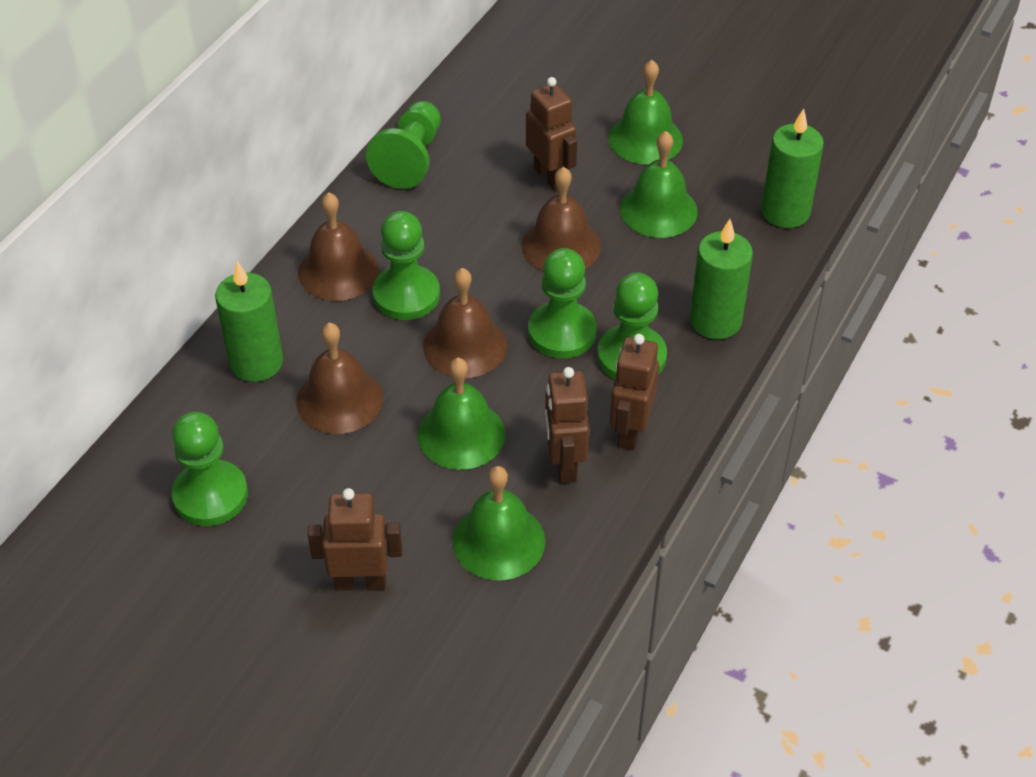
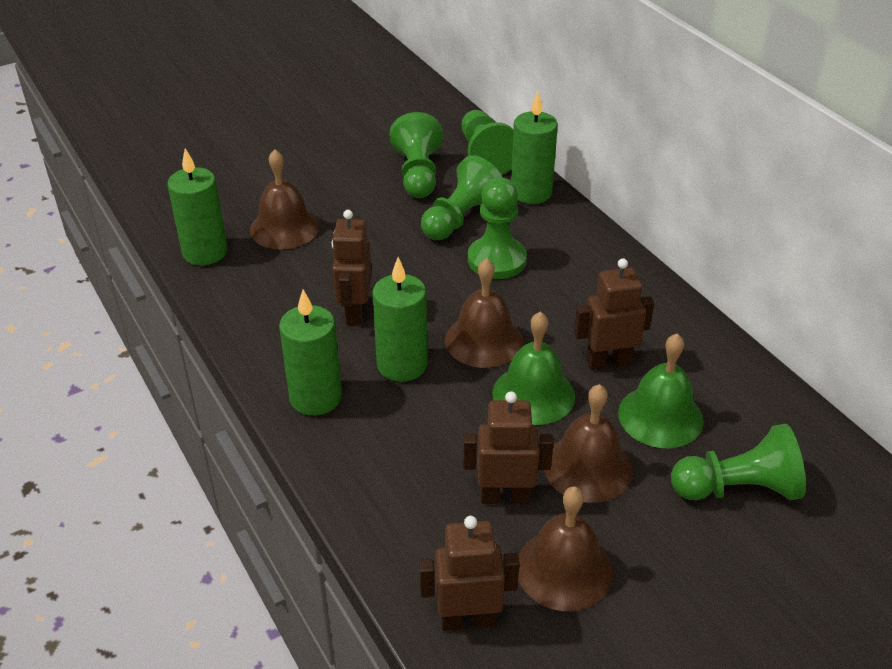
green bell: 4 -> 2
green candle: 3 -> 4

